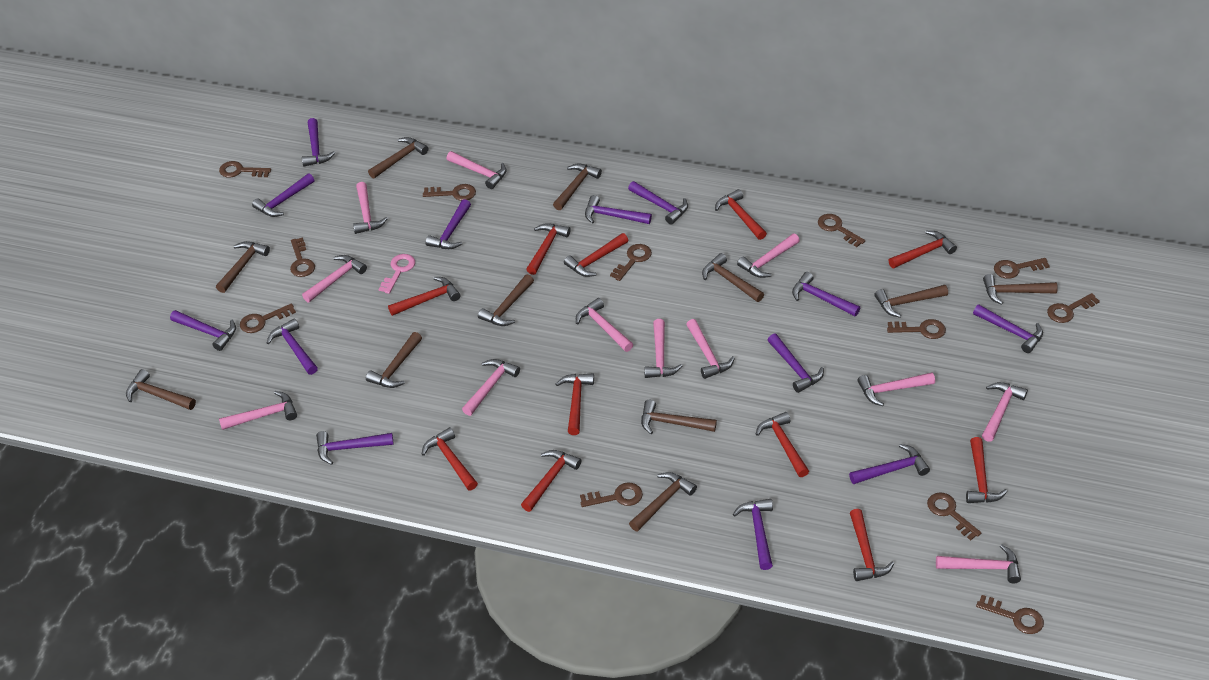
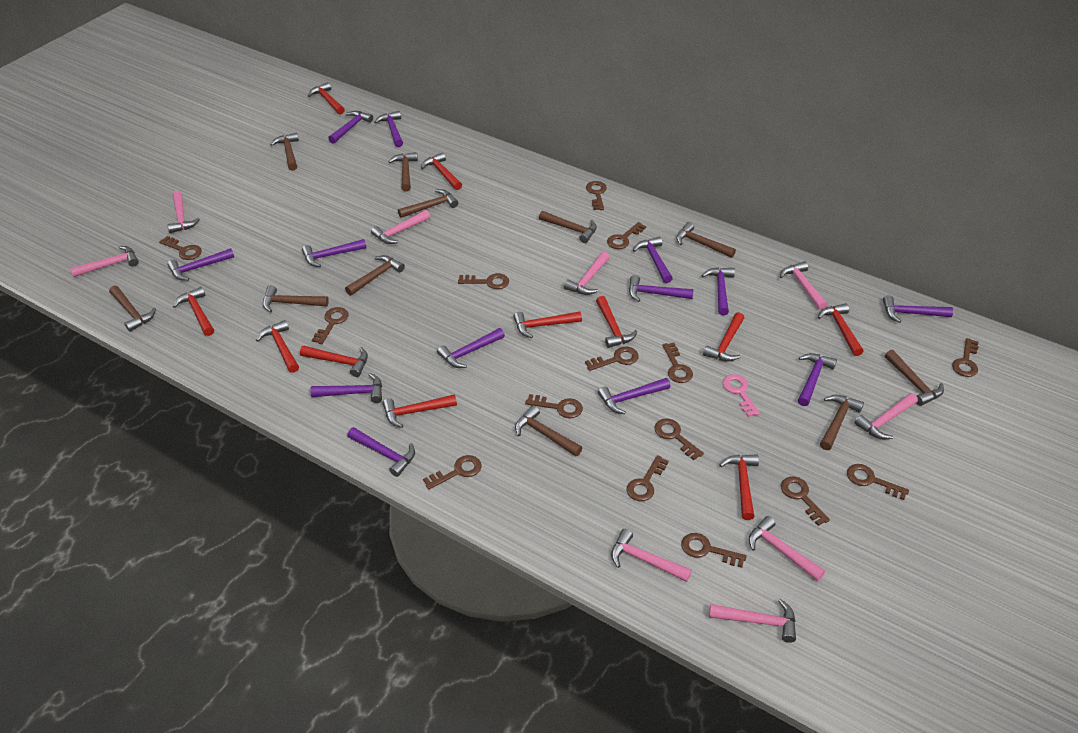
brown key: 12 -> 15
pink hammer: 12 -> 9

